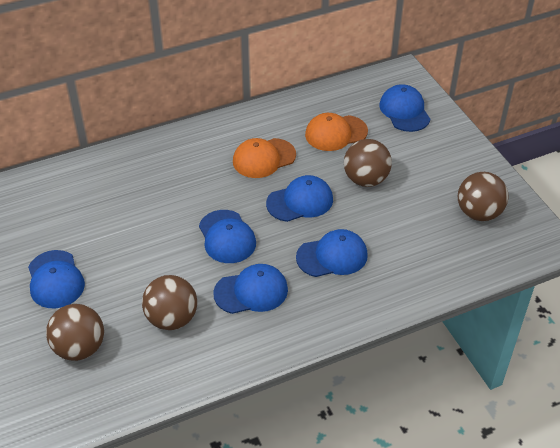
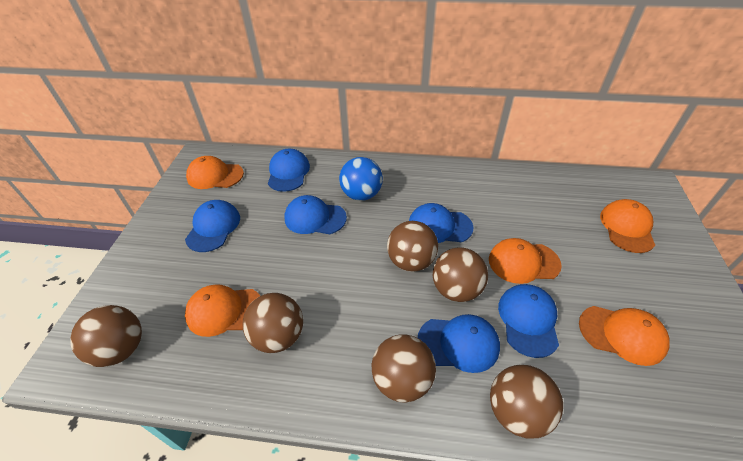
blue ball: 0 -> 1
brown ball: 4 -> 6
orange cap: 2 -> 5

